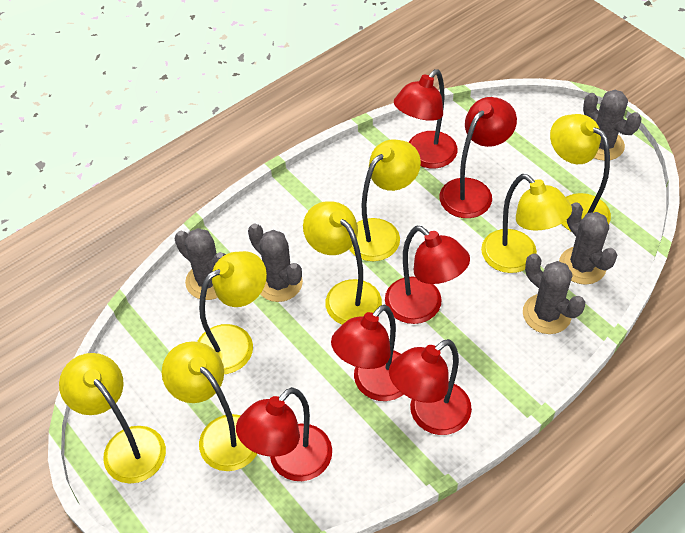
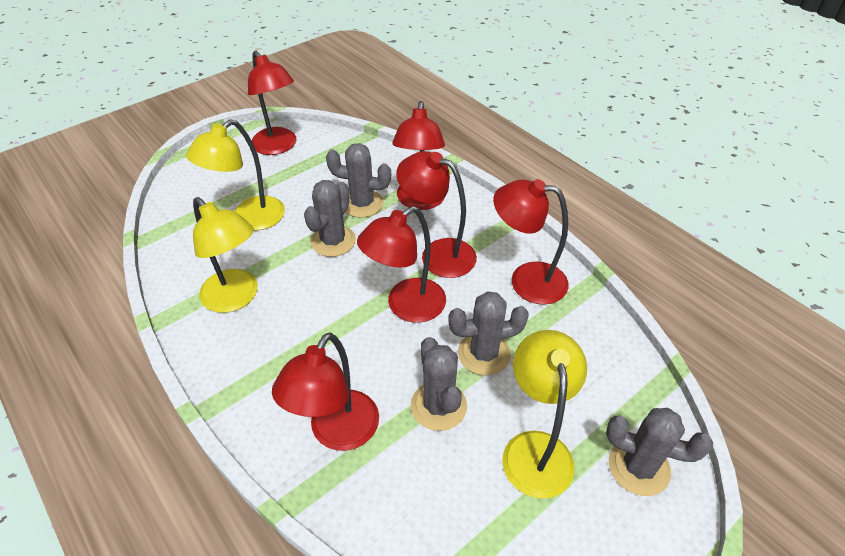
yellow lamp: 7 -> 3

